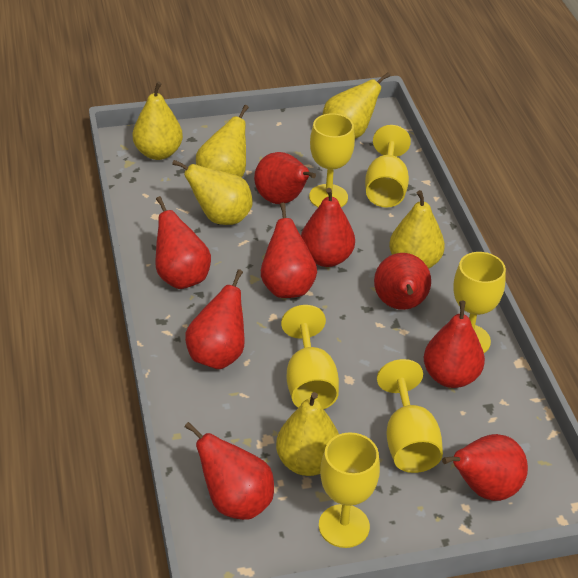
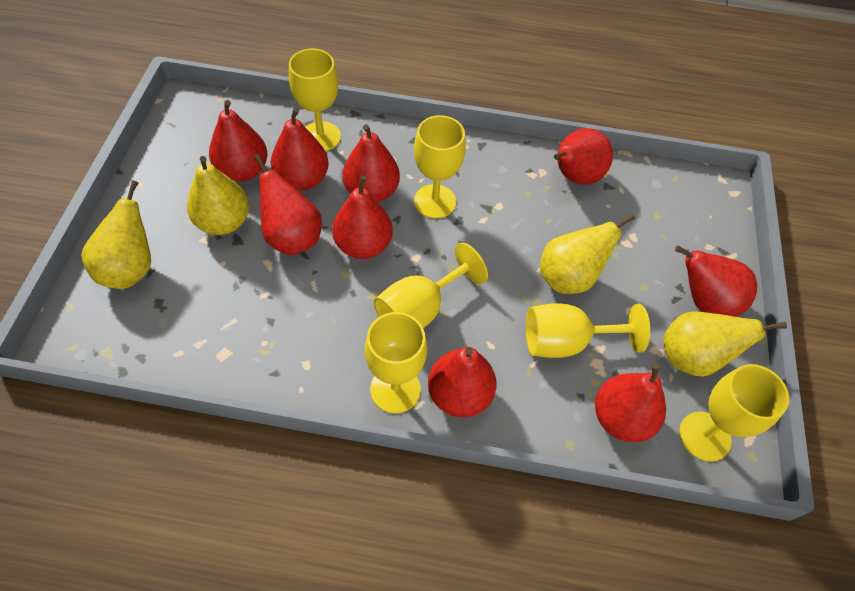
yellow pear: 6 -> 4

